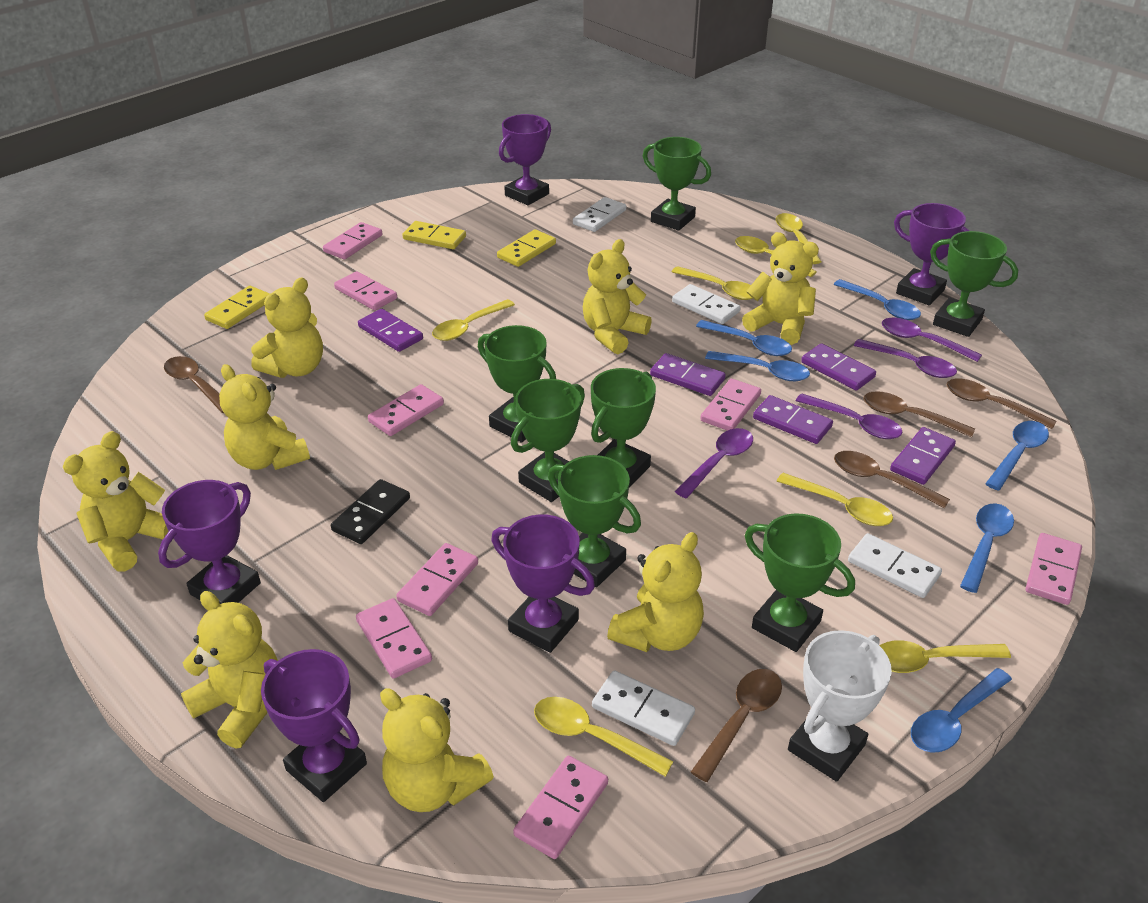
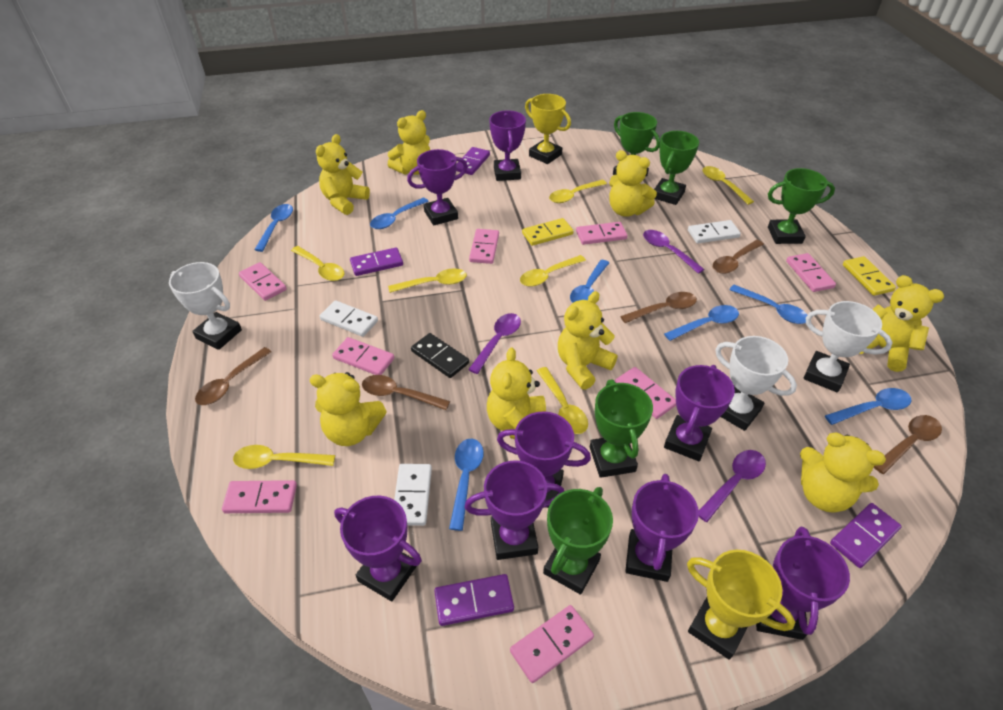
blue spoon: 6 -> 7
green trophy: 7 -> 5
purple domino: 5 -> 4
purple spoon: 4 -> 3
purple trophy: 5 -> 8
white domino: 4 -> 3
white trophy: 1 -> 3
yellow domino: 3 -> 2
yellow trophy: 0 -> 2

